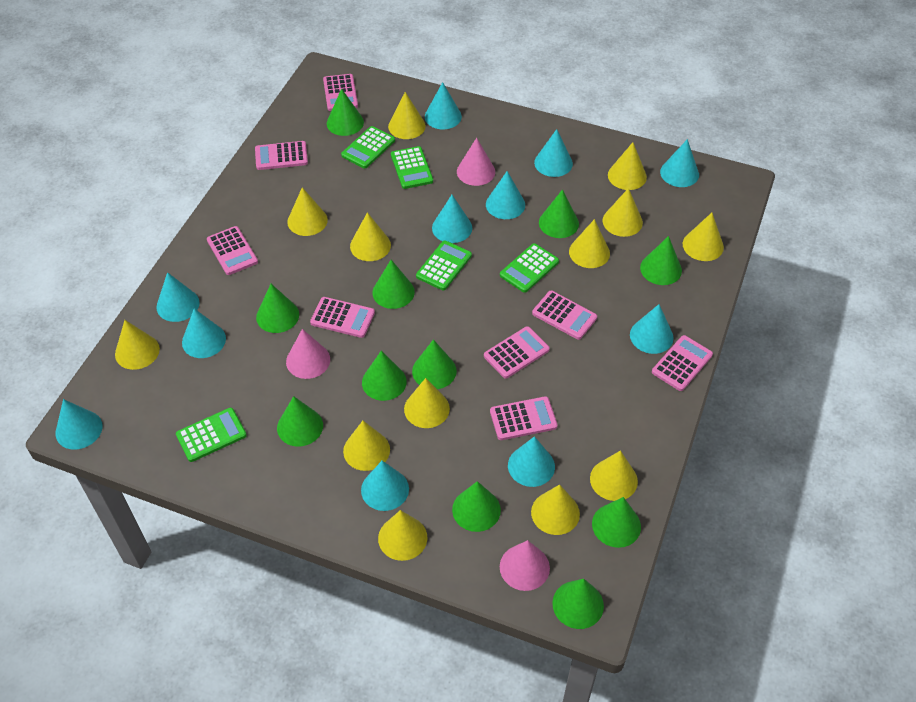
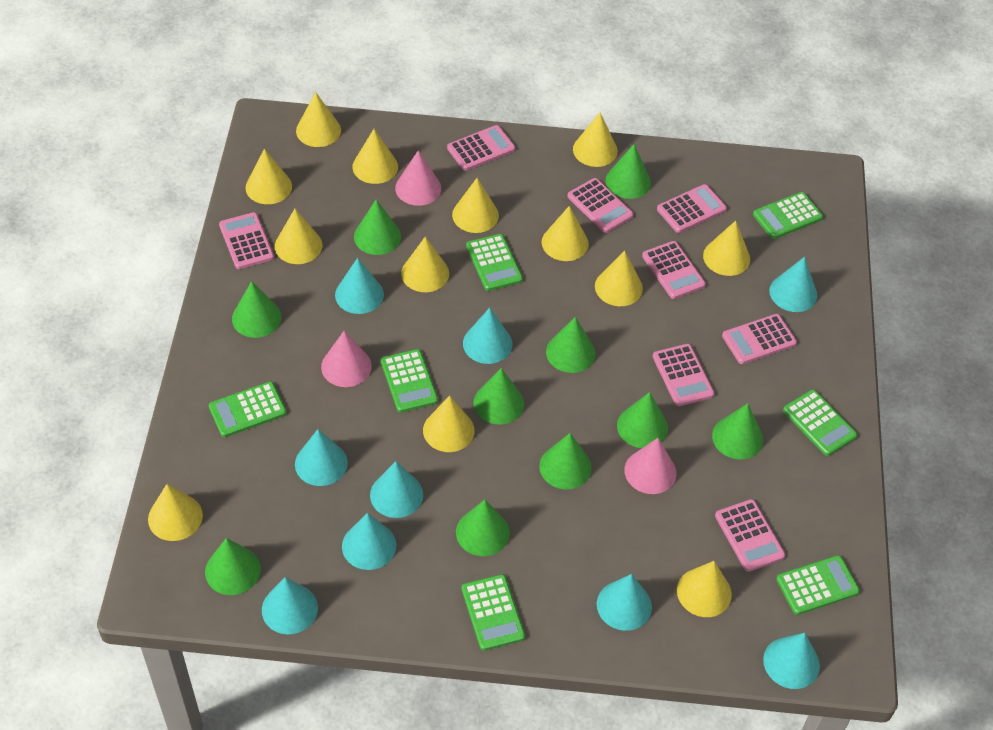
green calculator: 5 -> 7
green cone: 11 -> 10
turquoise cone: 11 -> 9

